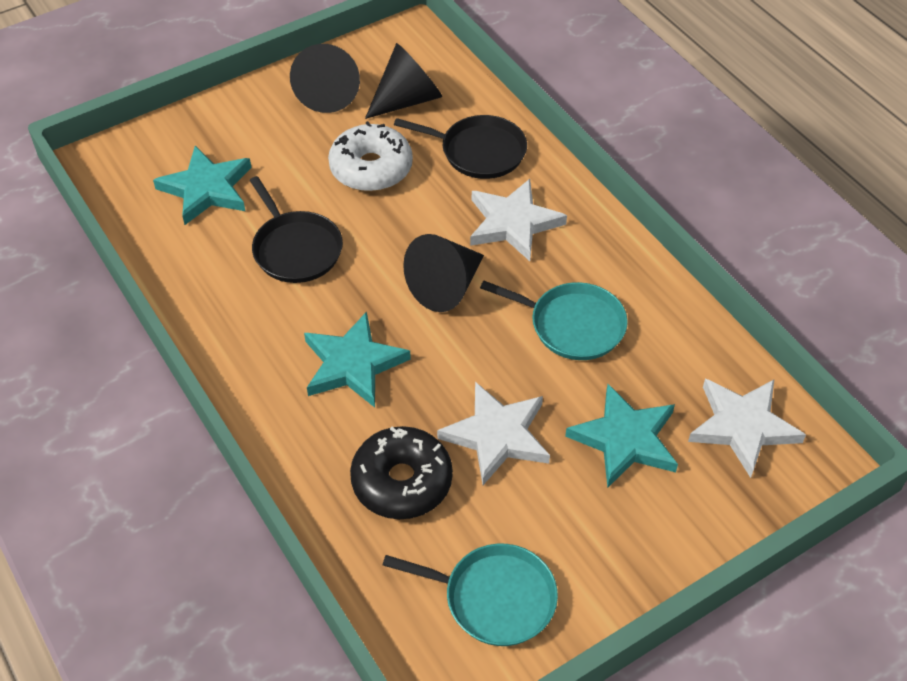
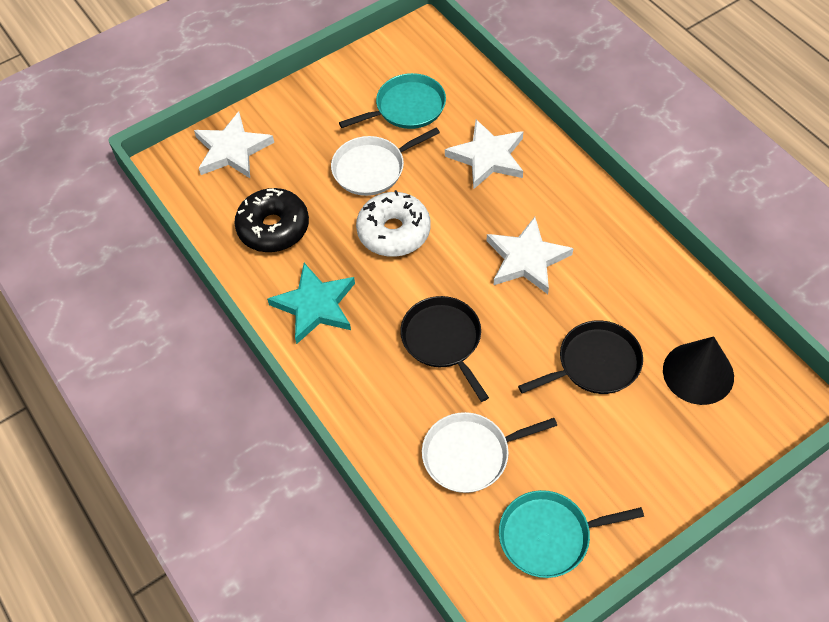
black cone: 3 -> 1
turquoise star: 3 -> 1
white pan: 0 -> 2

